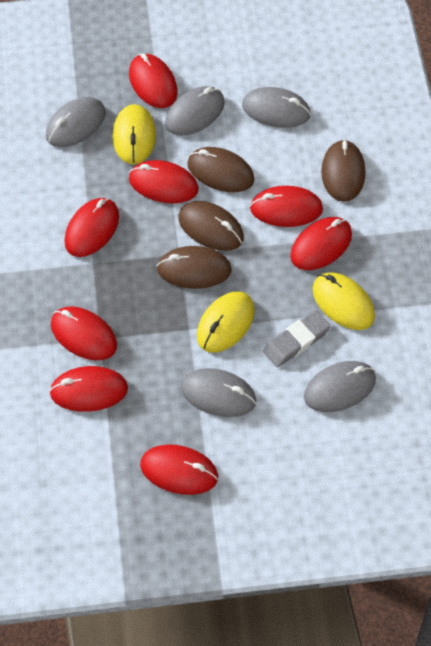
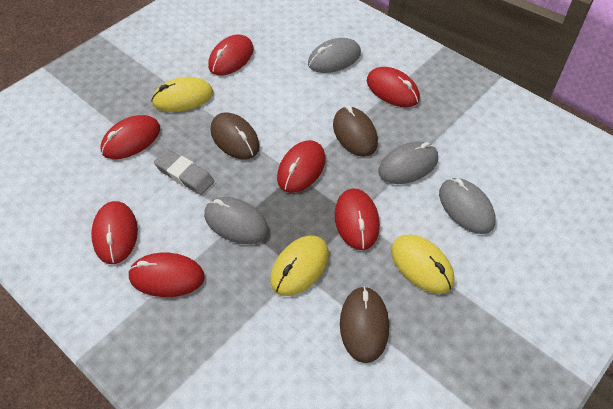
brown mouse: 4 -> 3
grey mouse: 5 -> 4
red mouse: 8 -> 7

